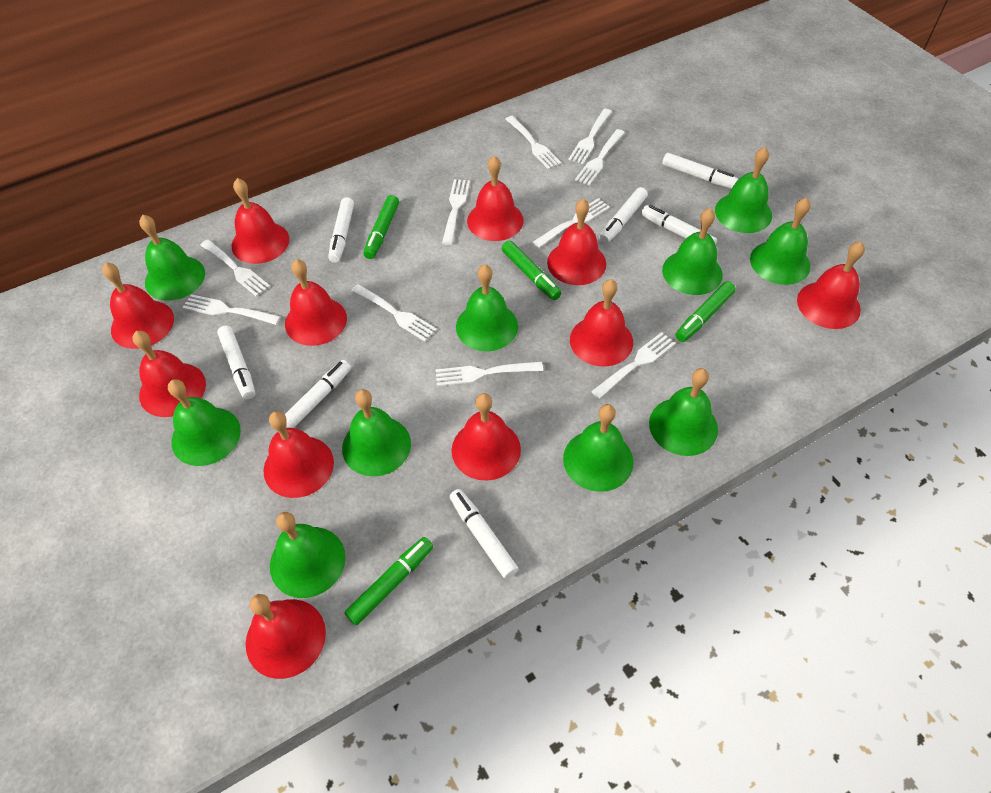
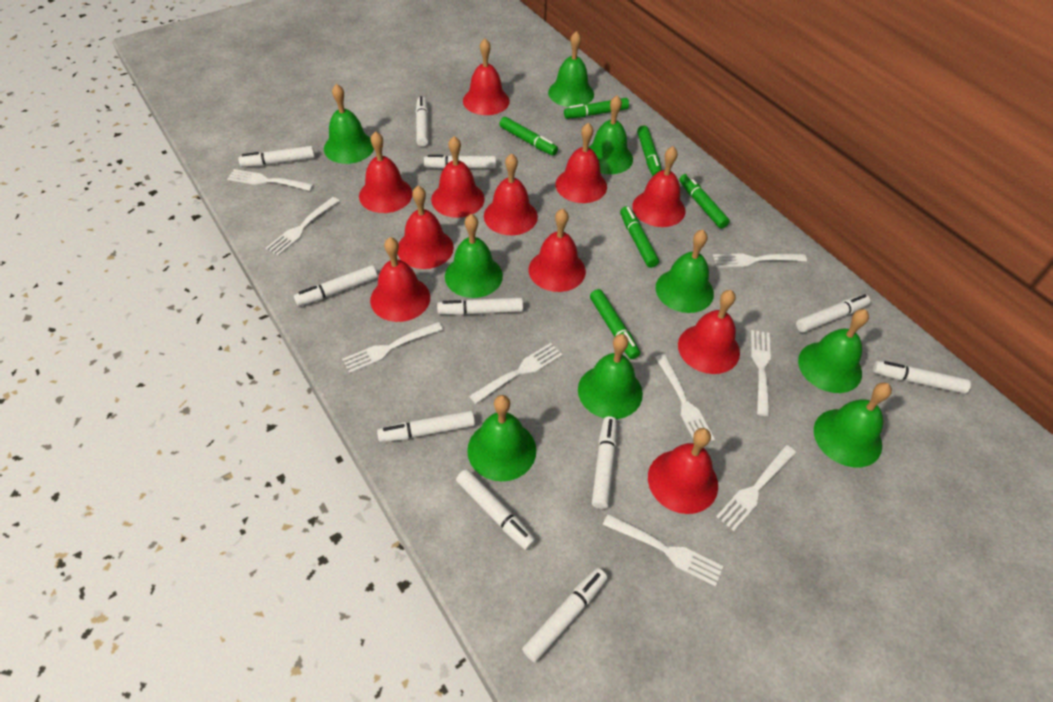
green bell: 10 -> 9
green marker: 4 -> 6
white fork: 10 -> 9
white marker: 7 -> 11

